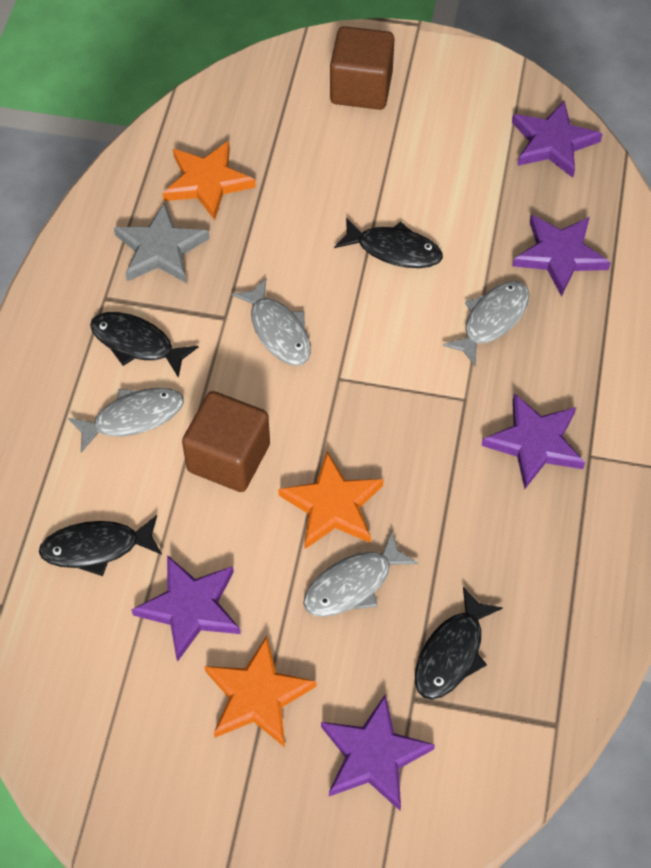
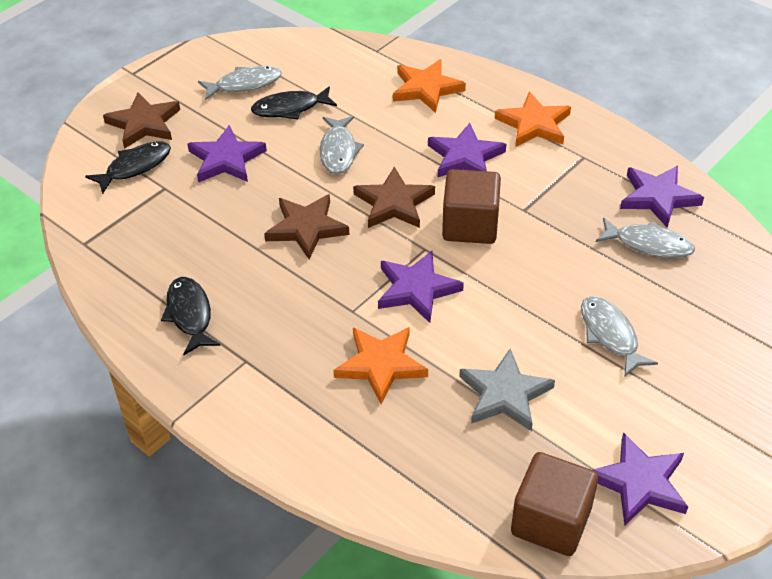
black fish: 4 -> 3
brown star: 0 -> 3

